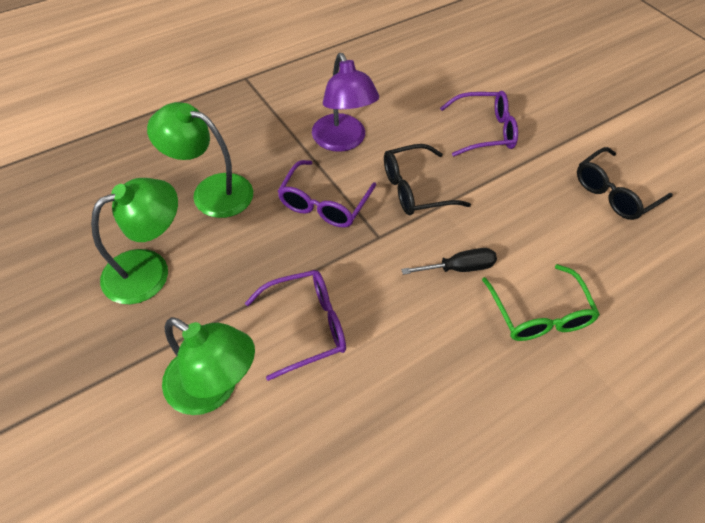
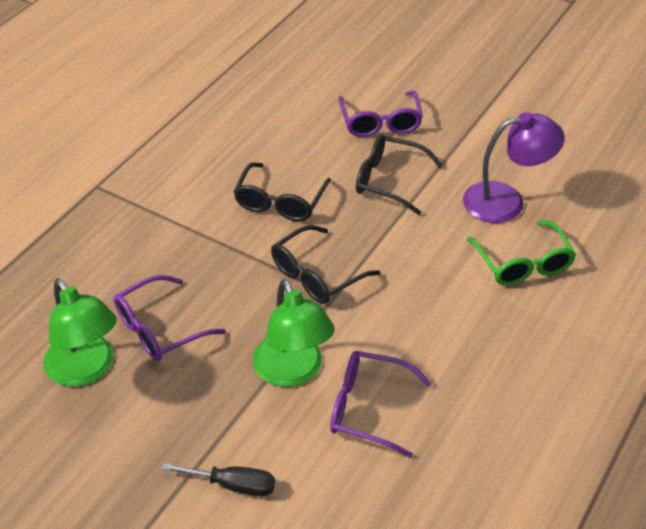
black glasses: 2 -> 3
green lamp: 3 -> 2

